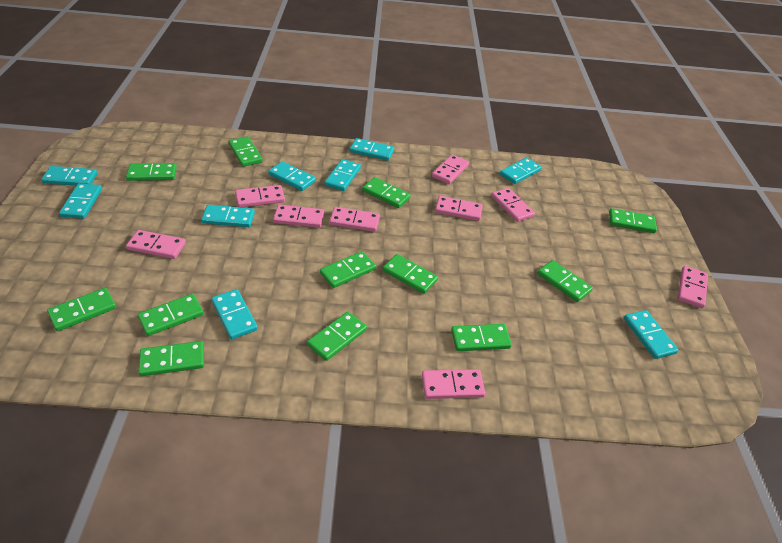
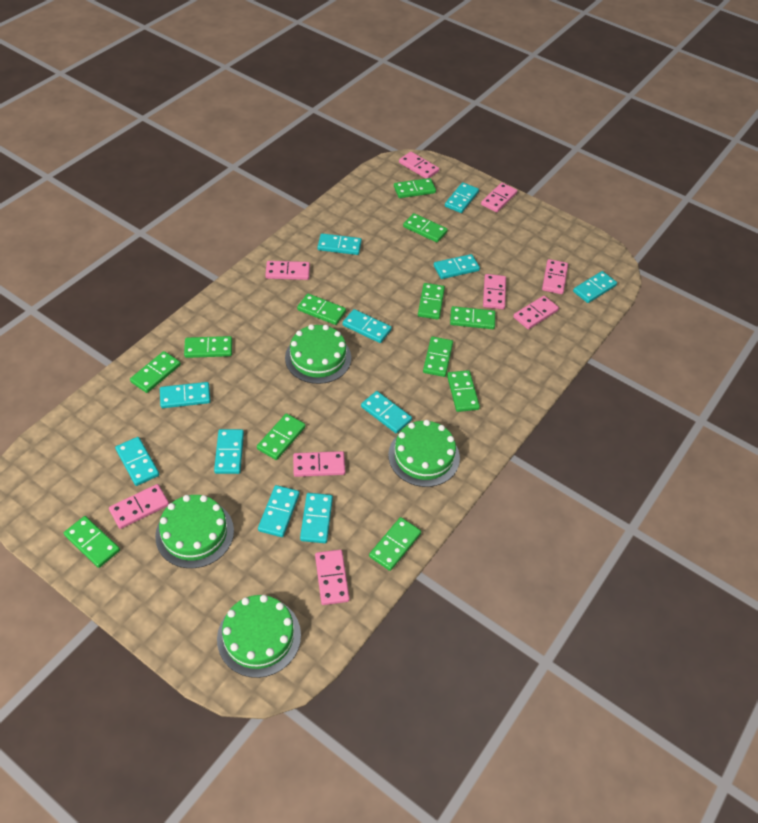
green cake: 0 -> 4
turquoise domino: 9 -> 11

